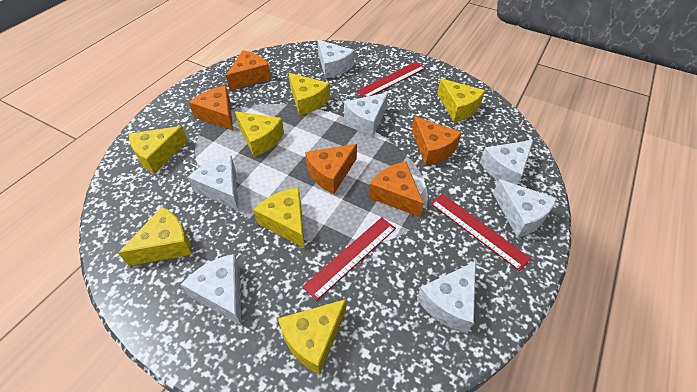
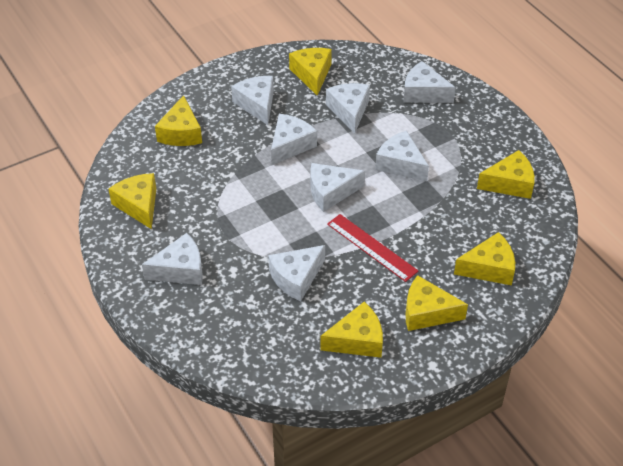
orange cheese: 5 -> 0
red ruler: 3 -> 1
white cheese: 7 -> 8

